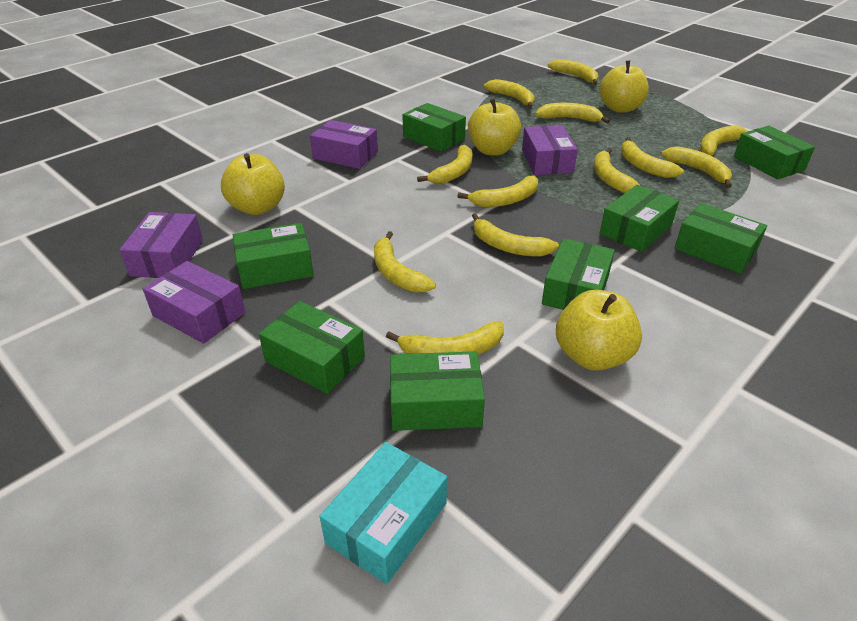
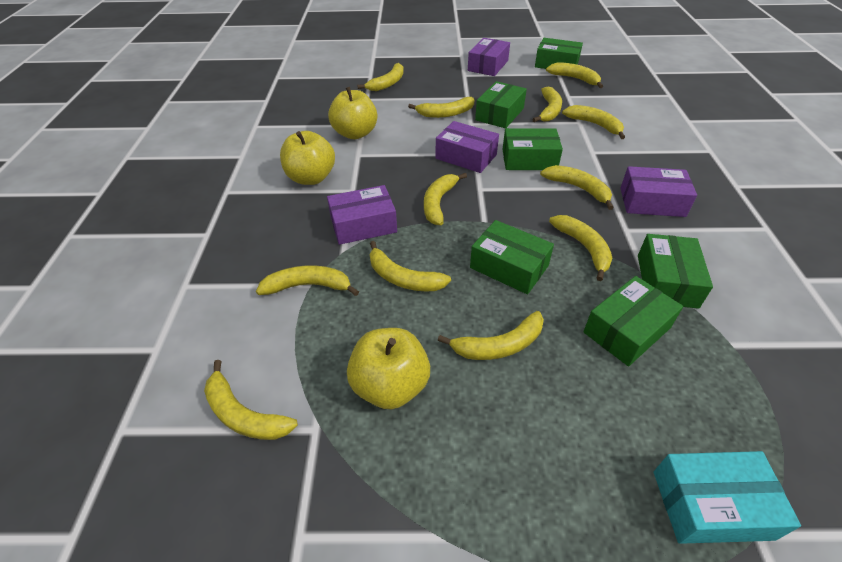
green box: 8 -> 6
yellow apple: 4 -> 3

